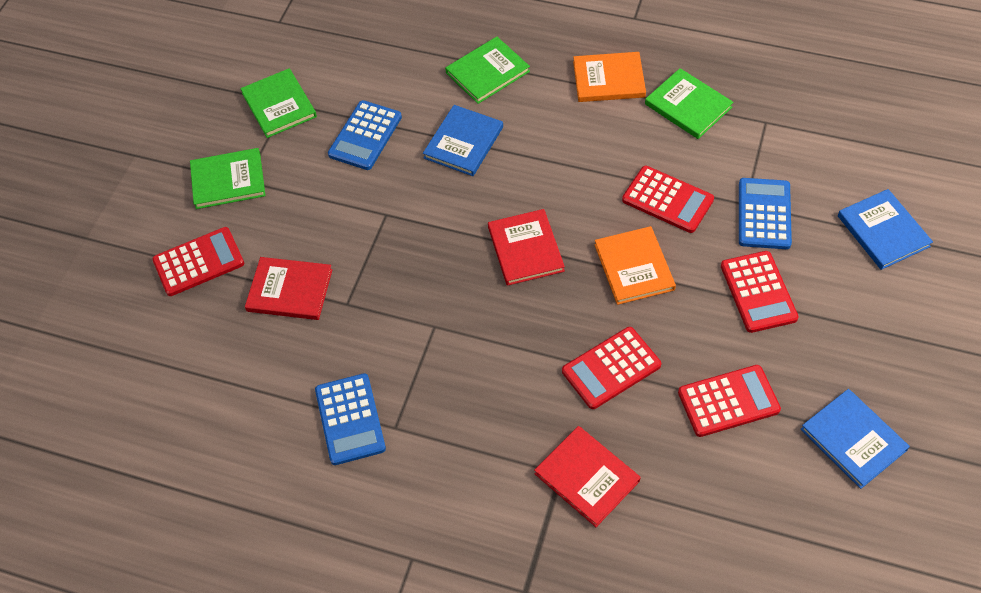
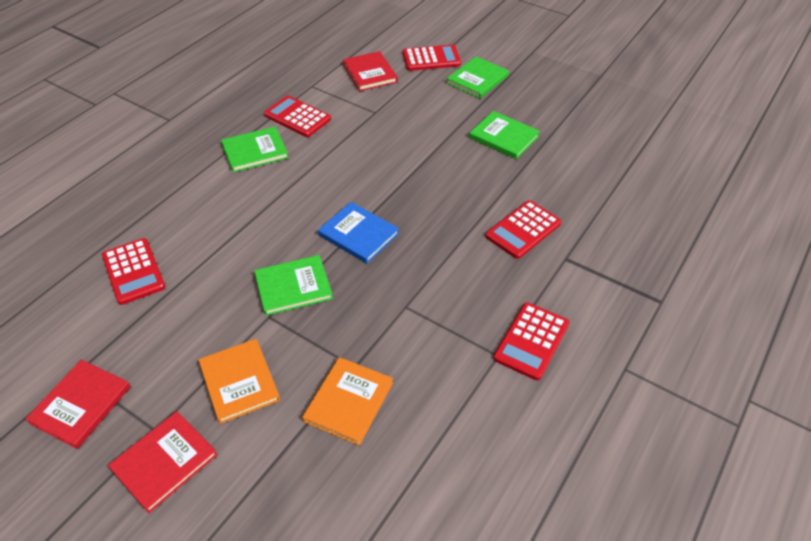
blue book: 3 -> 1
blue calculator: 3 -> 0

